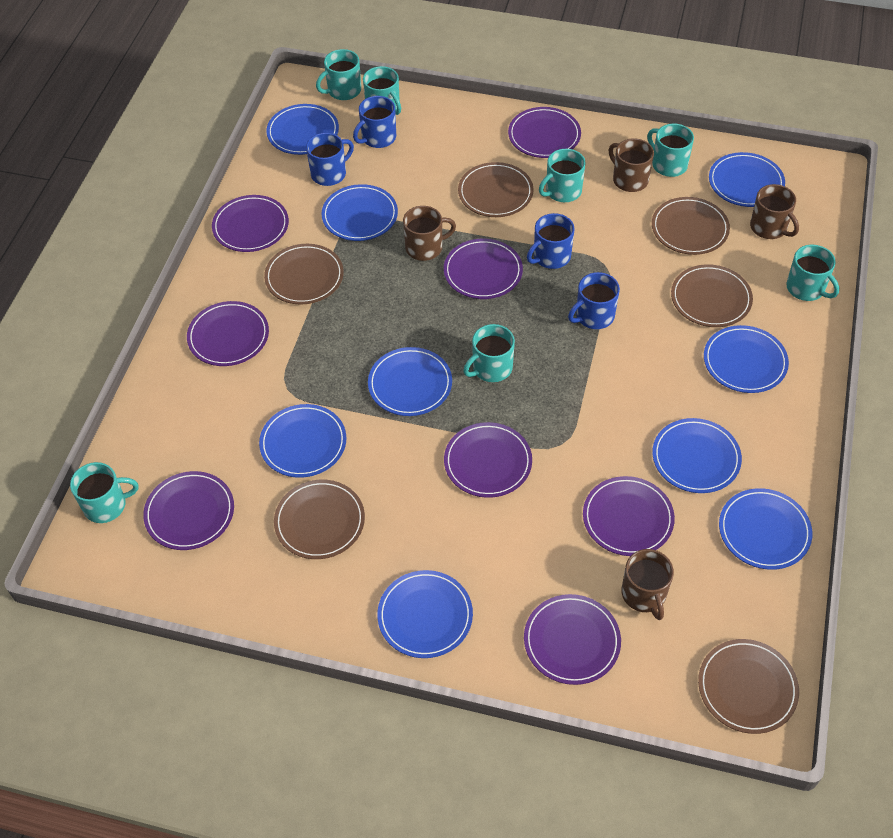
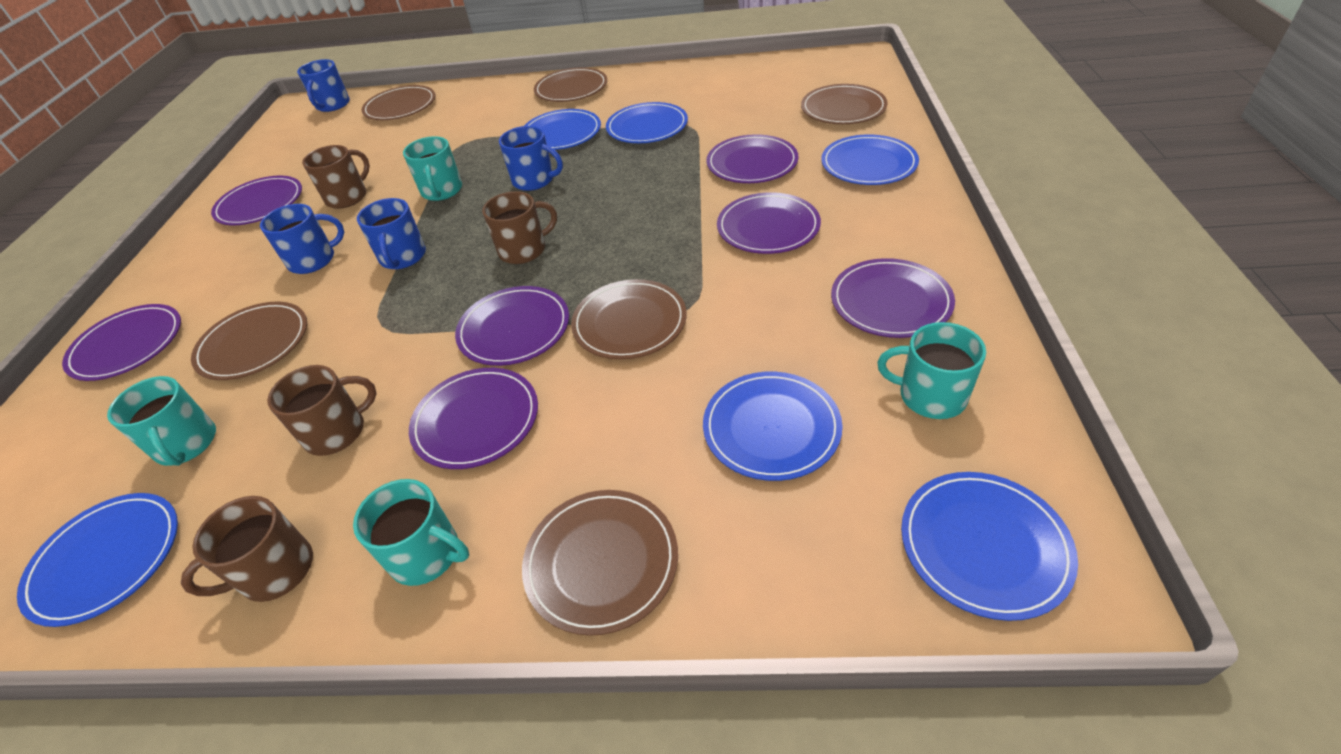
blue plate: 9 -> 6
purple plate: 8 -> 7
turquoise mug: 7 -> 4

